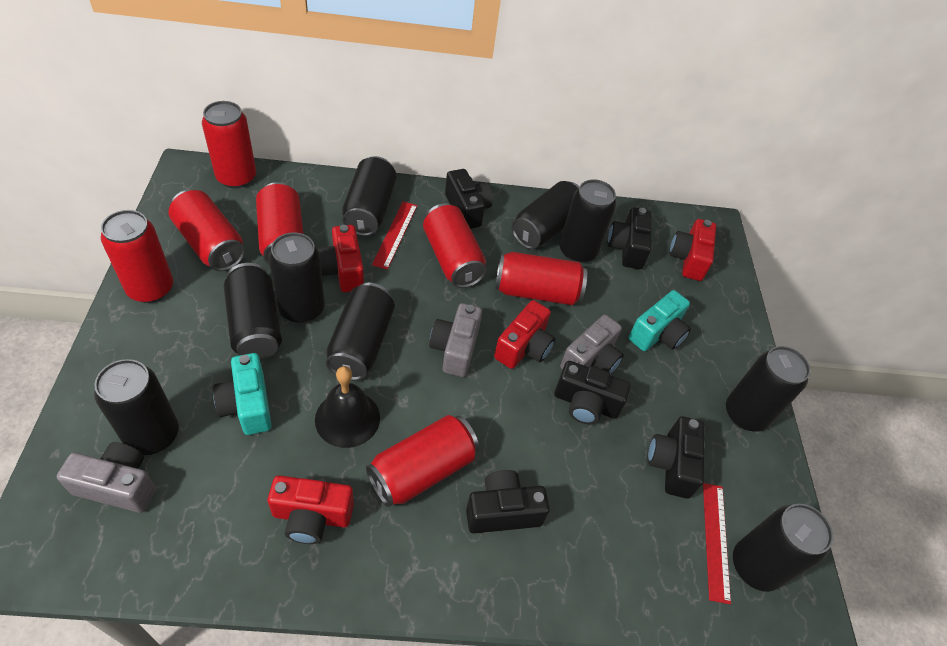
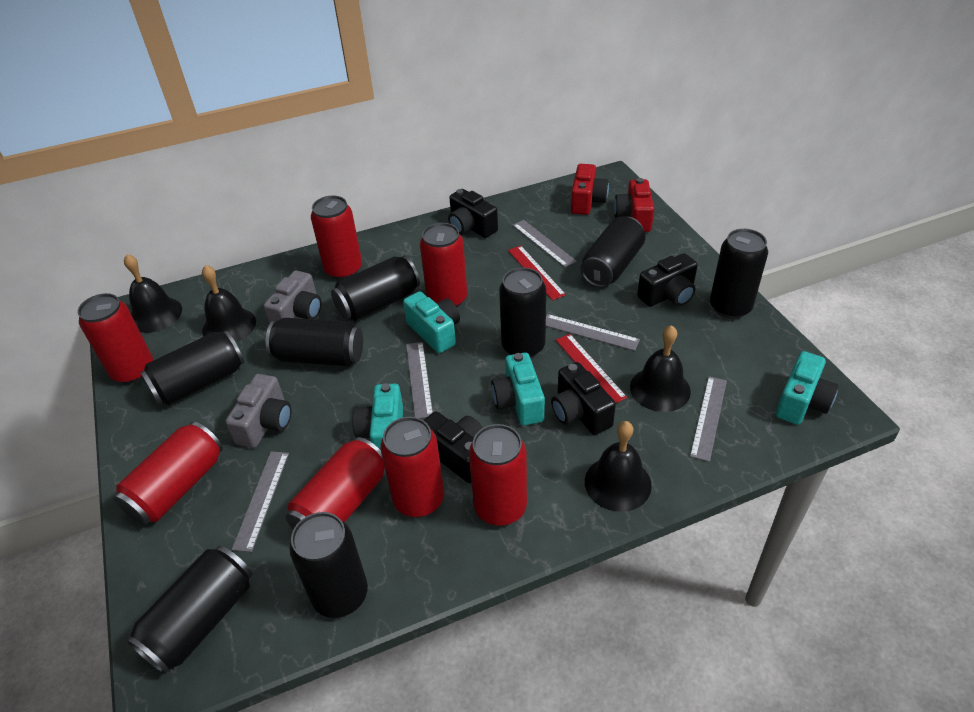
black bell: 1 -> 4
black camera: 5 -> 4
black can: 9 -> 8
grey camera: 3 -> 2
grey ruler: 0 -> 5
red camera: 4 -> 2
turquoise camera: 2 -> 4

